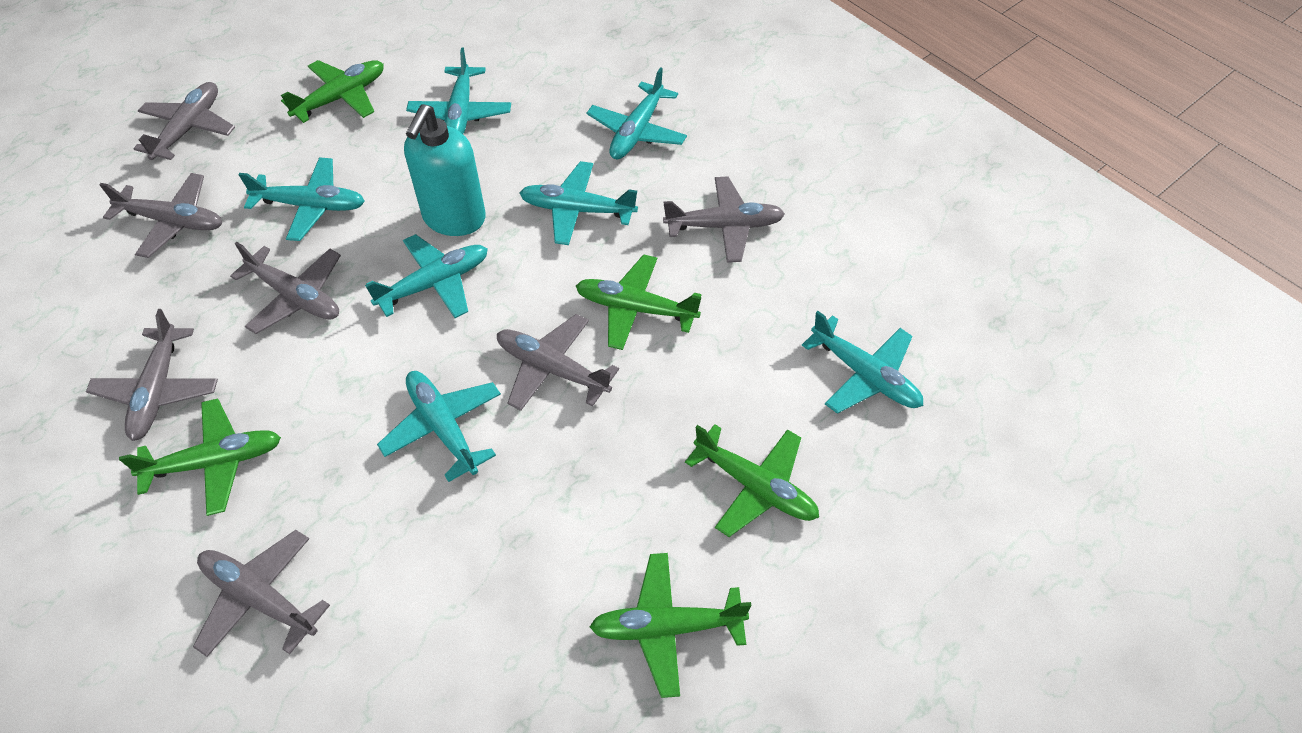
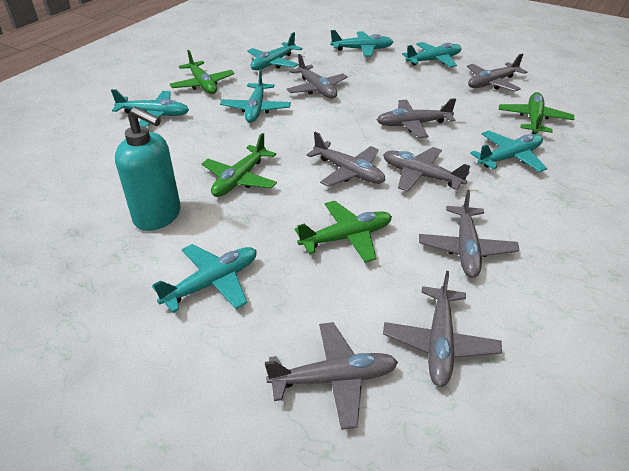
green plane: 5 -> 4
grey plane: 7 -> 8

